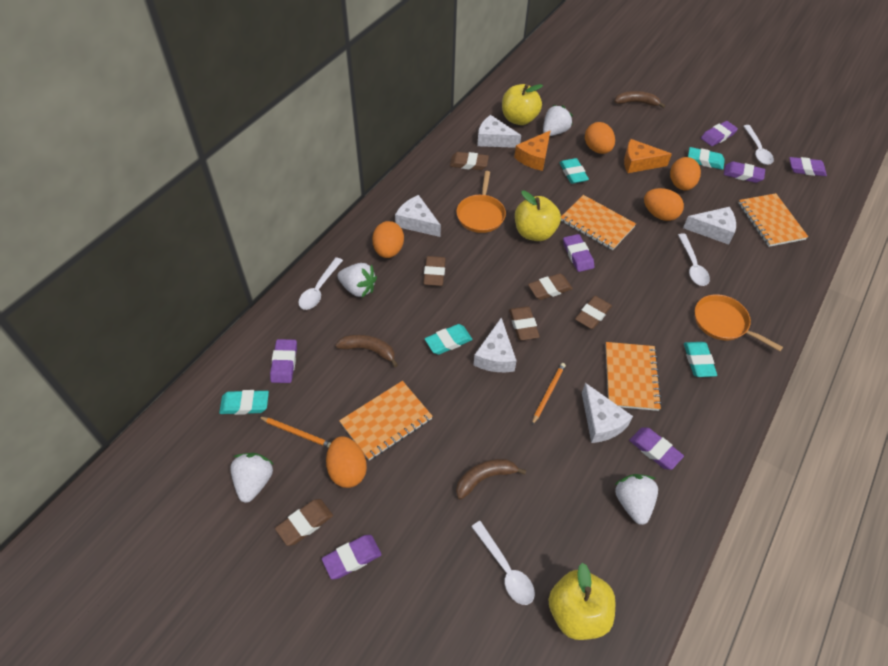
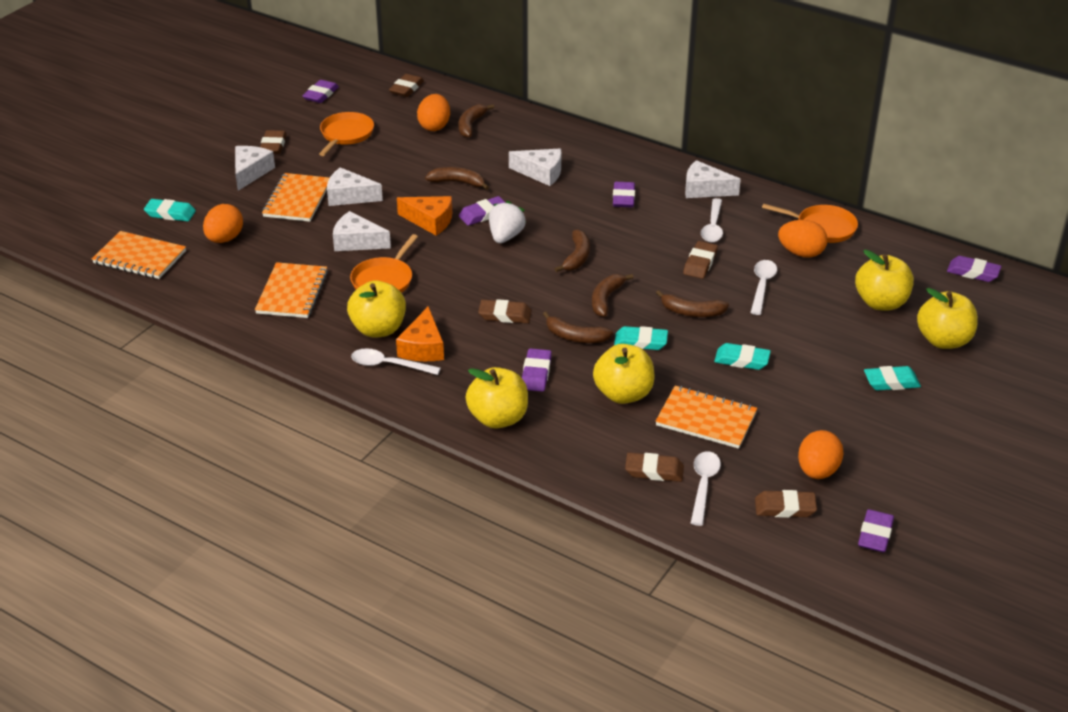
brown banana: 3 -> 6
orange egg: 5 -> 4
orange pan: 2 -> 3
orange pencil: 2 -> 0
purple eraser: 7 -> 6
turquoise eraser: 5 -> 4
white strawberry: 4 -> 1
yellow apple: 3 -> 5

